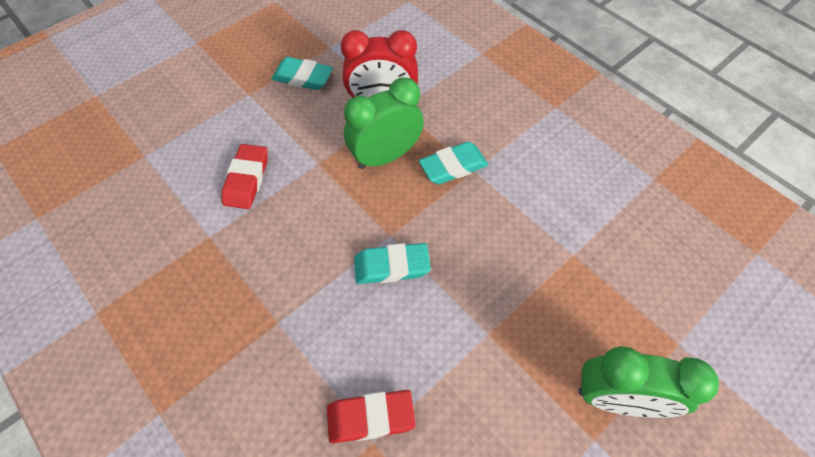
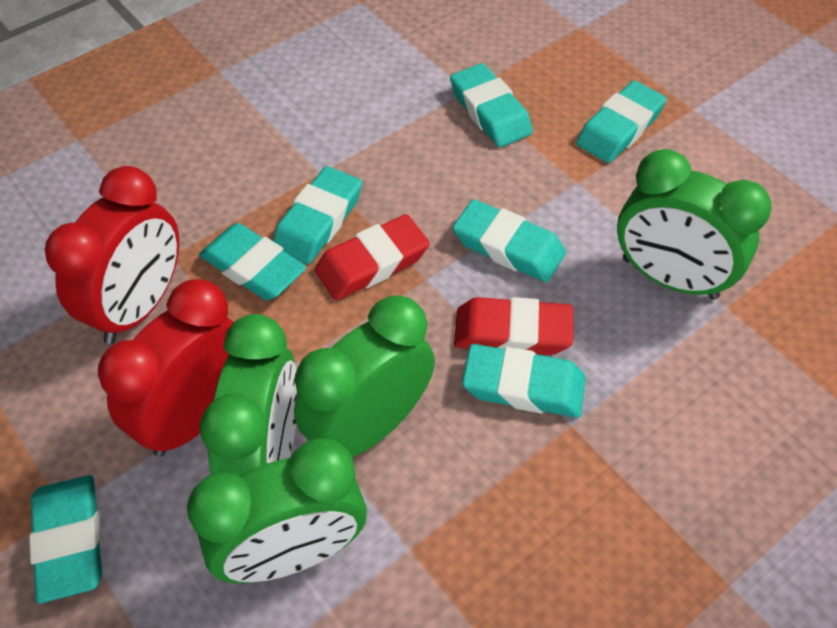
green clock: 2 -> 4
red clock: 1 -> 2
turquoise eraser: 3 -> 7

